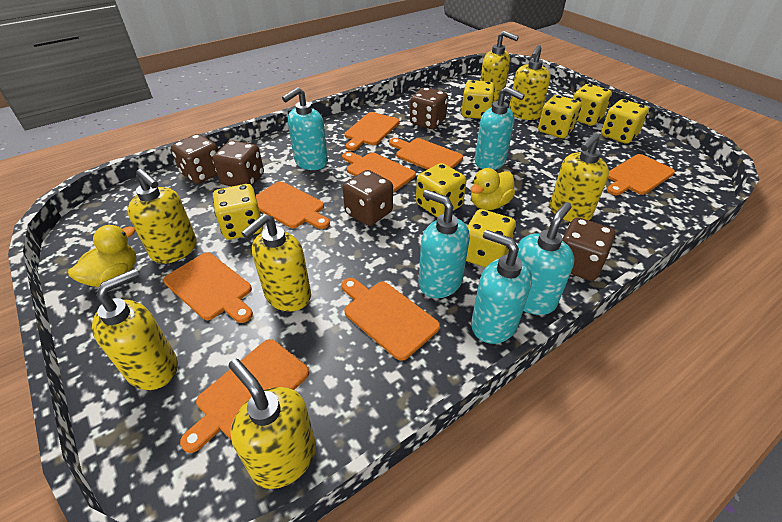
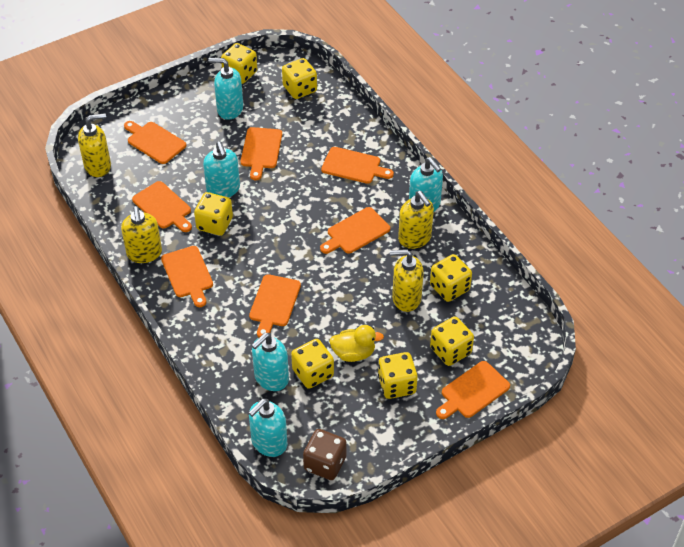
brown dice: 5 -> 1
yellow duck: 2 -> 1
yellow soap dispenser: 7 -> 4

